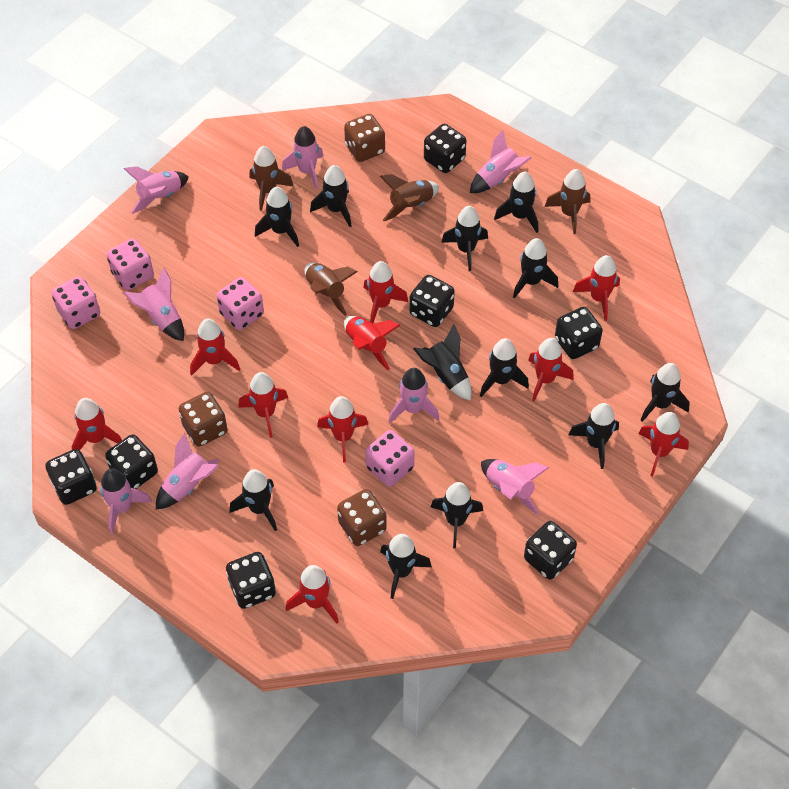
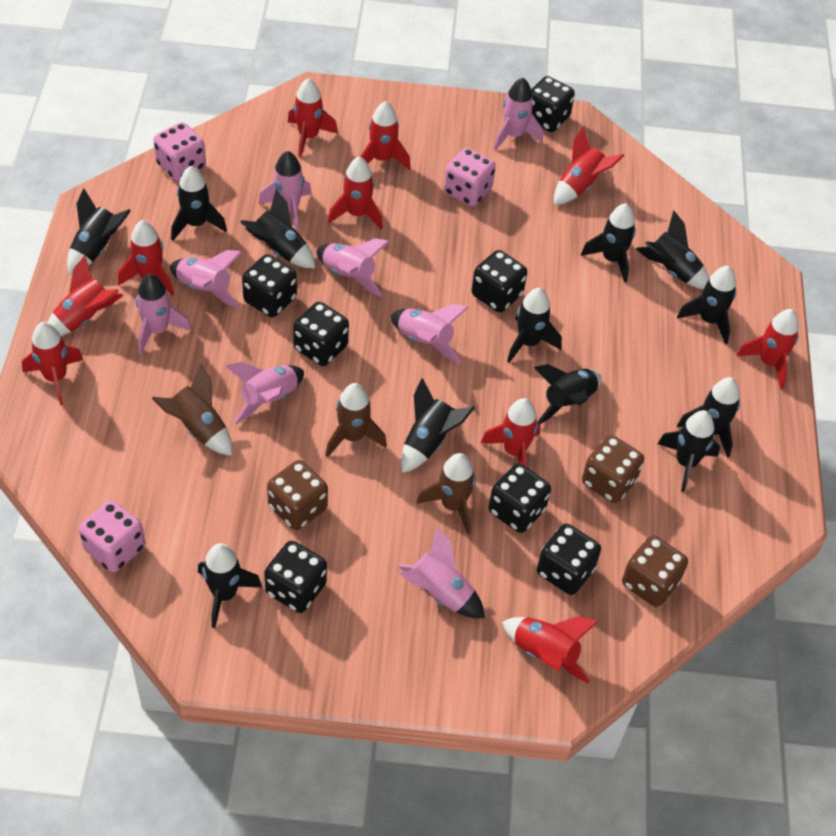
brown rocket: 4 -> 3
pink dice: 4 -> 3

